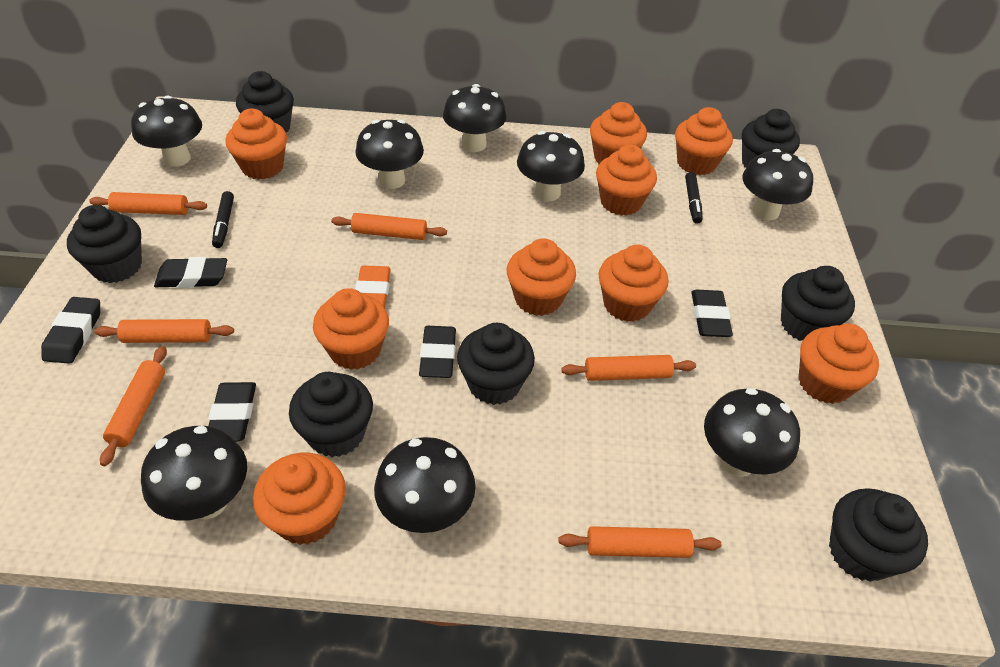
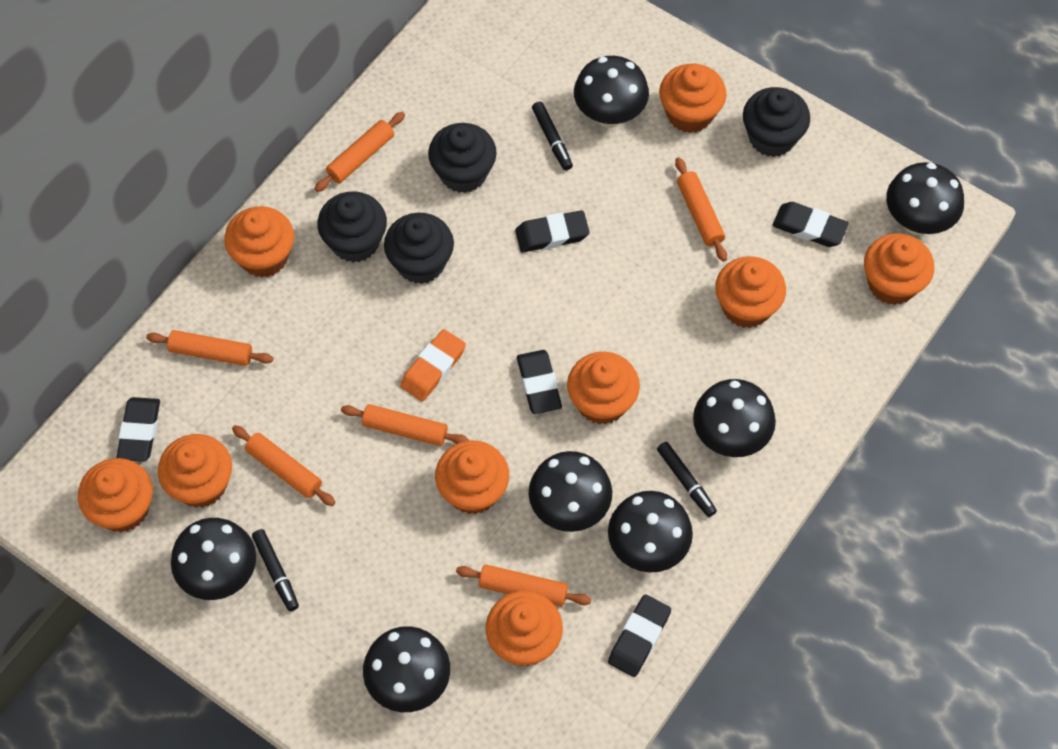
black cupcake: 7 -> 4
black marker: 2 -> 3
black mushroom: 8 -> 7

